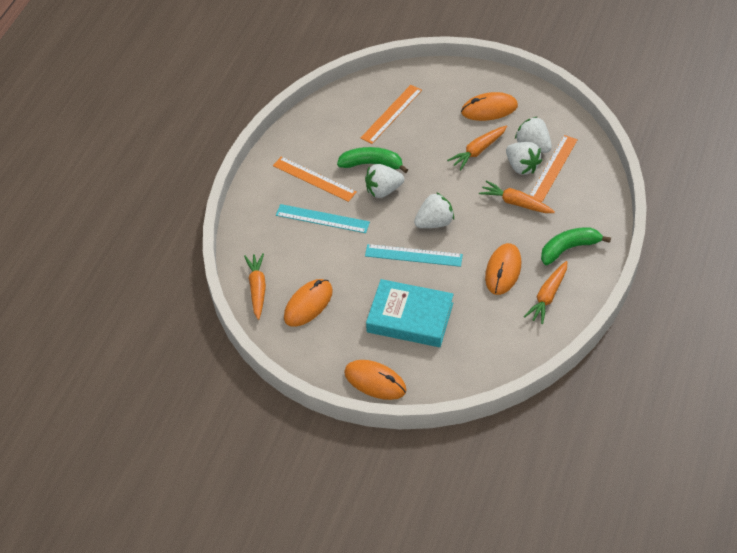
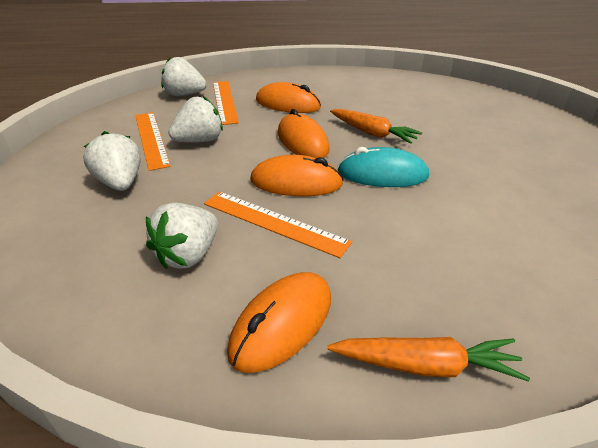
green banana: 2 -> 0
orange carrot: 4 -> 2
turquoise book: 1 -> 0
turquoise mouse: 0 -> 1
turquoise ruler: 2 -> 0

